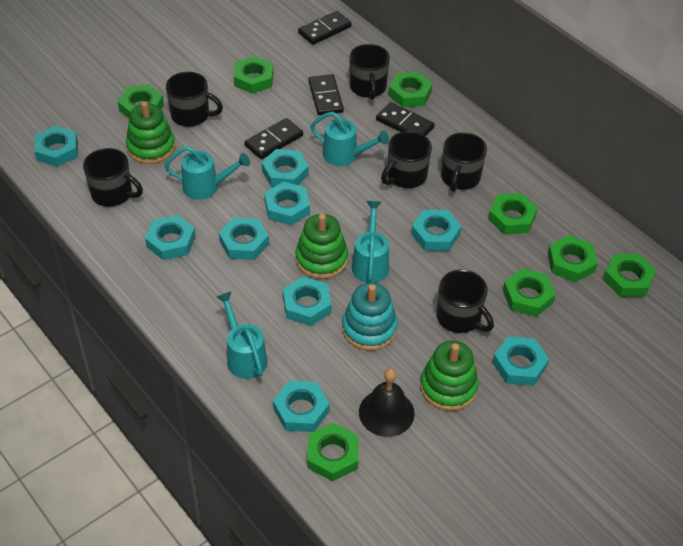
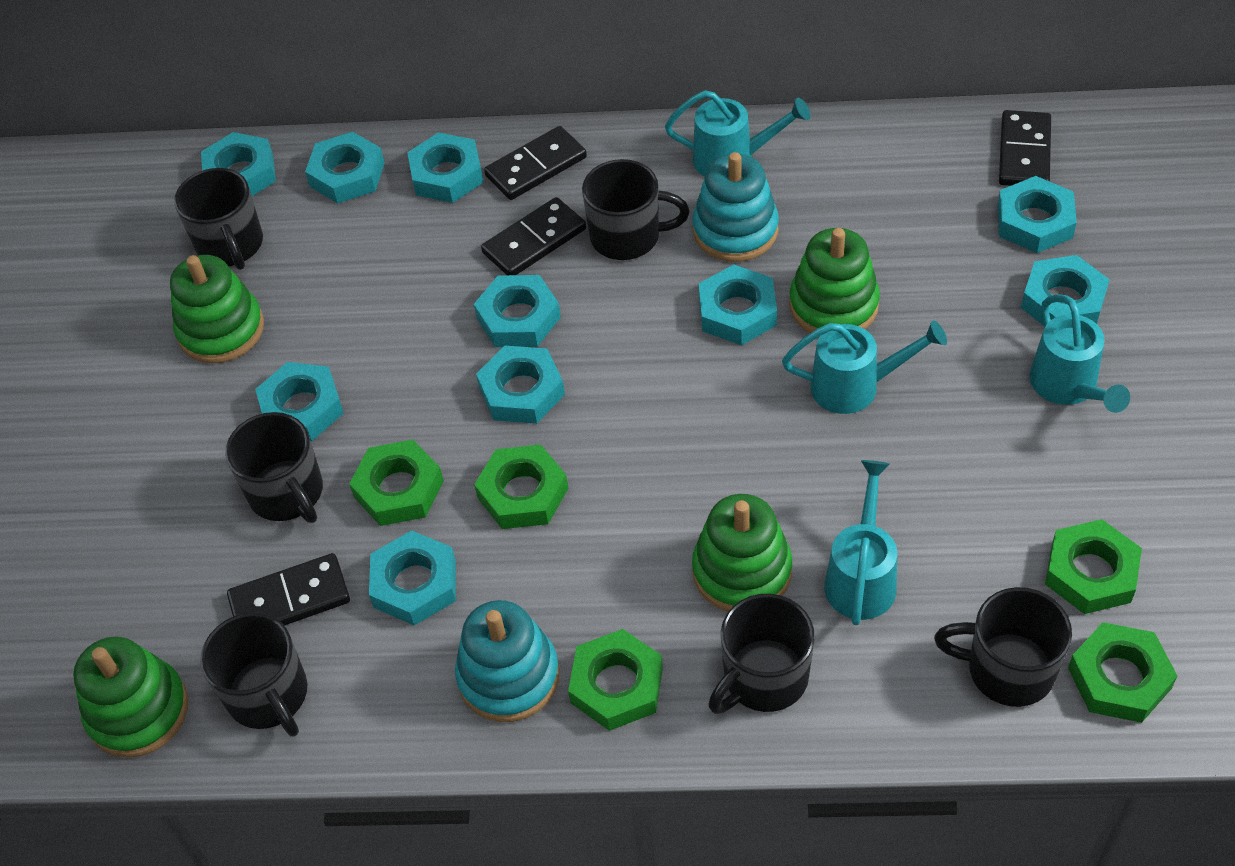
black bell: 1 -> 0
green nut: 8 -> 5
green stacking toy: 3 -> 4
turquoise nut: 9 -> 10
turquoise stacking toy: 1 -> 2

